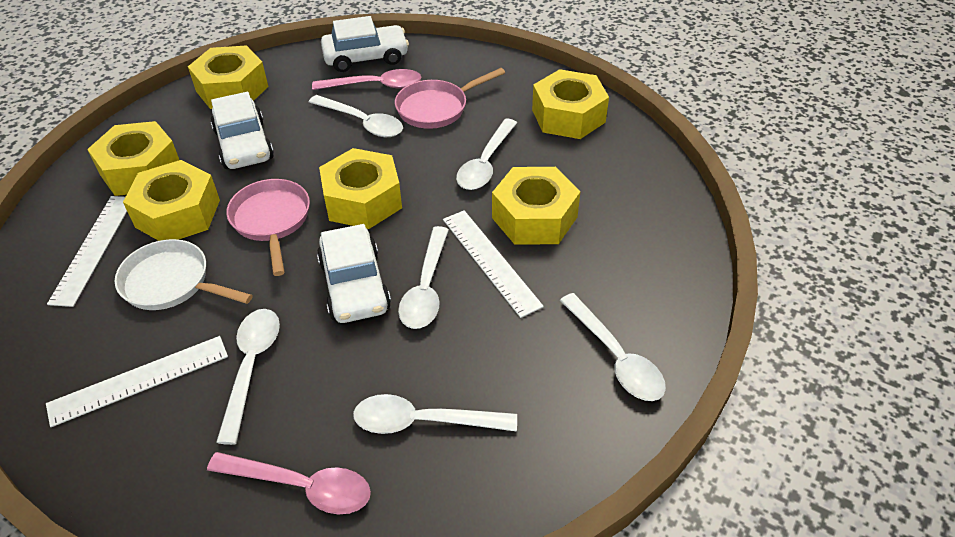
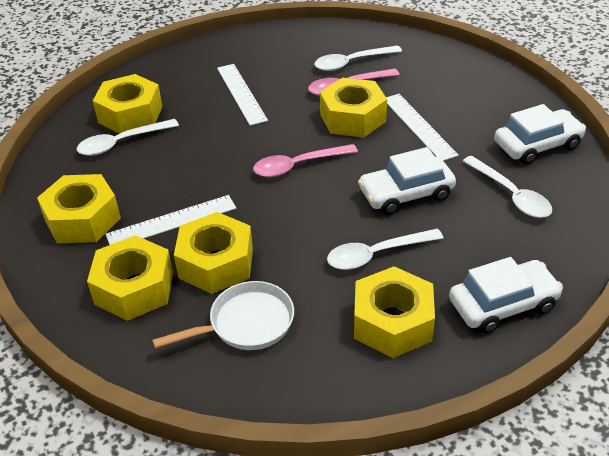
pink pan: 2 -> 0
white spoon: 6 -> 4

